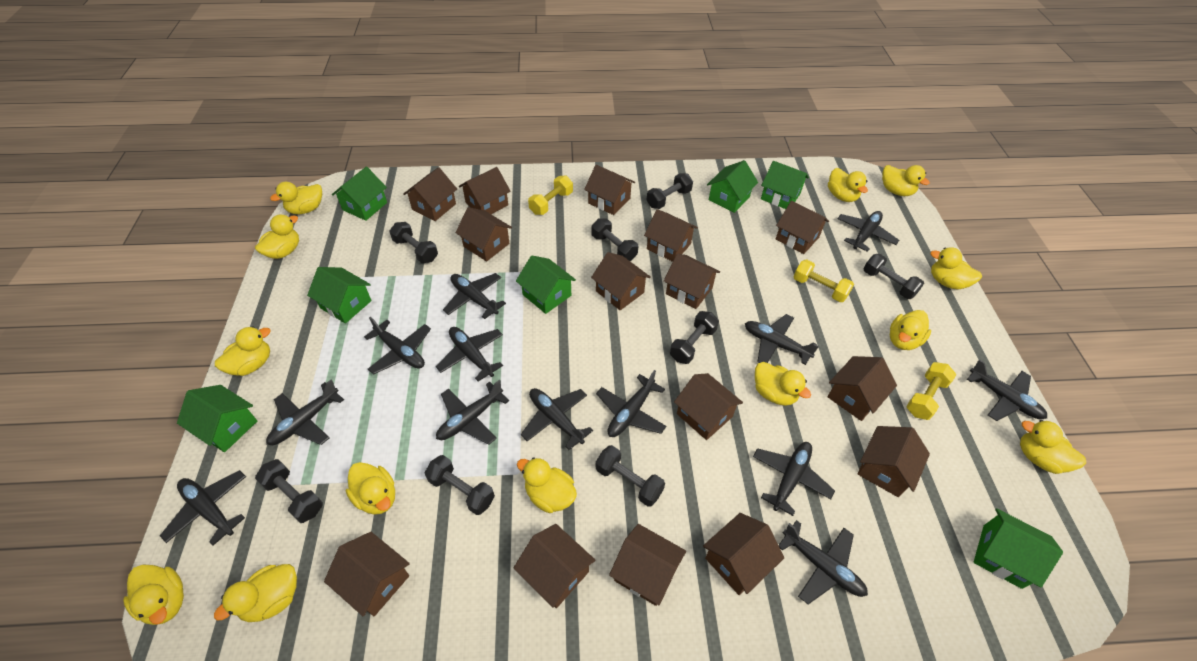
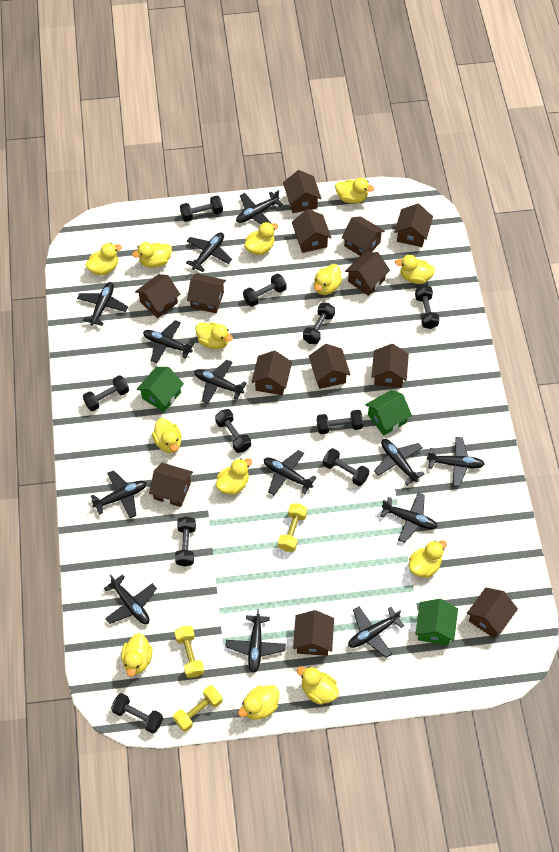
black dumbbell: 8 -> 10
brown house: 15 -> 13
green house: 7 -> 3

